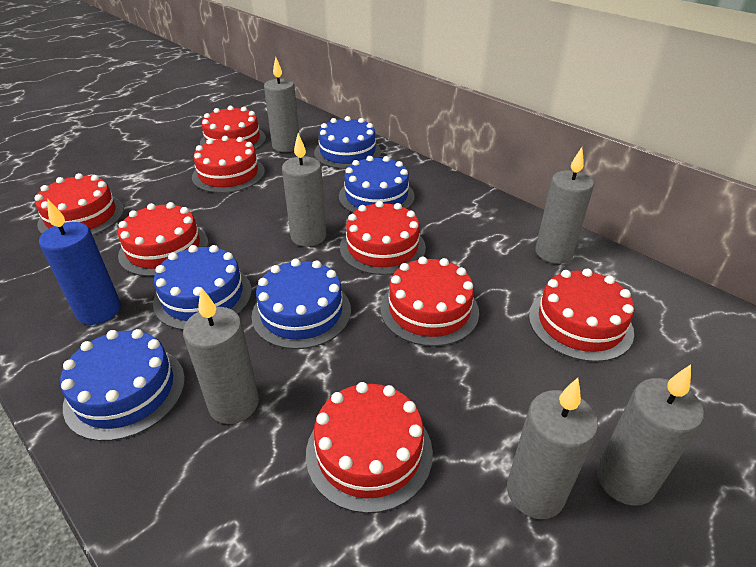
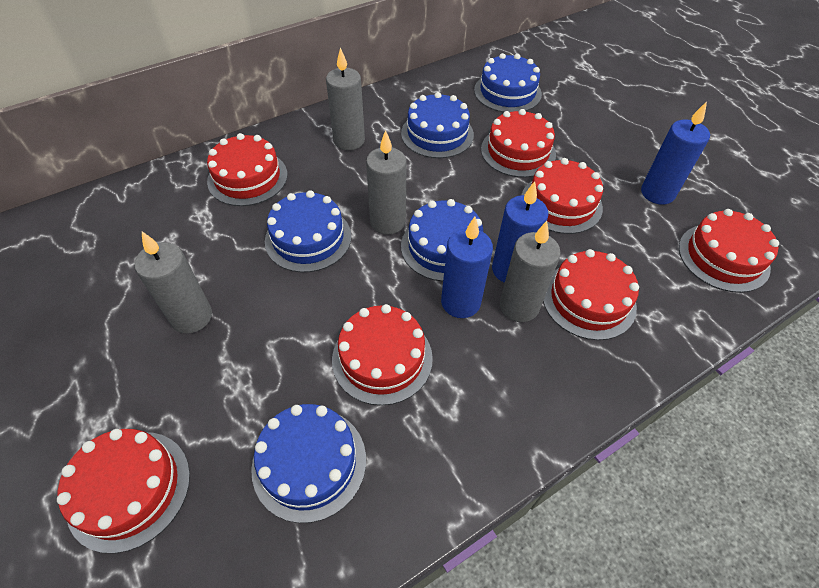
blue candle: 1 -> 3
grey candle: 6 -> 4
red cake: 8 -> 7

